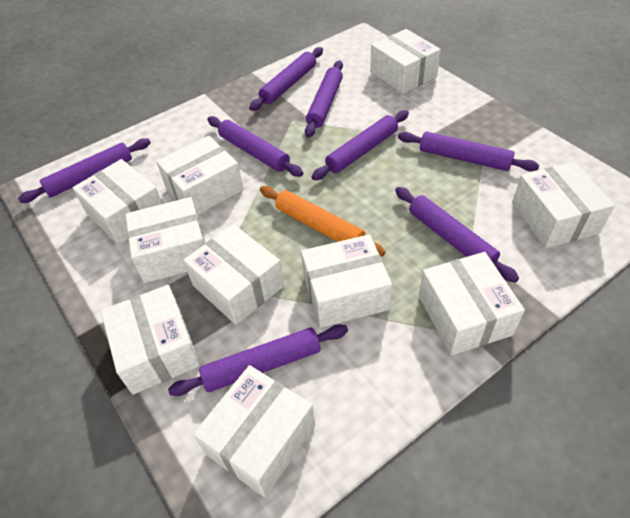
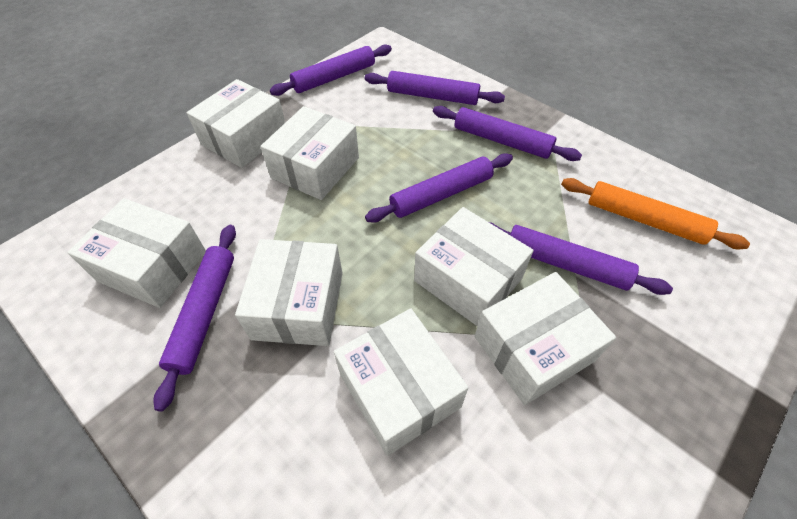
purple rolling pin: 8 -> 6
white box: 10 -> 7

